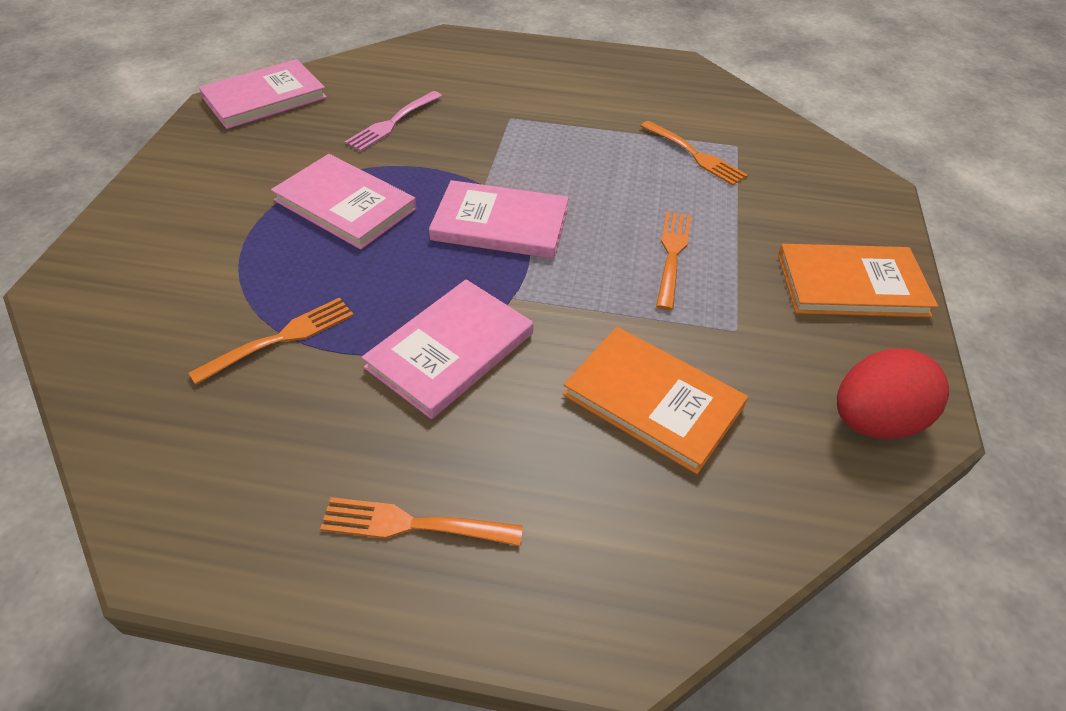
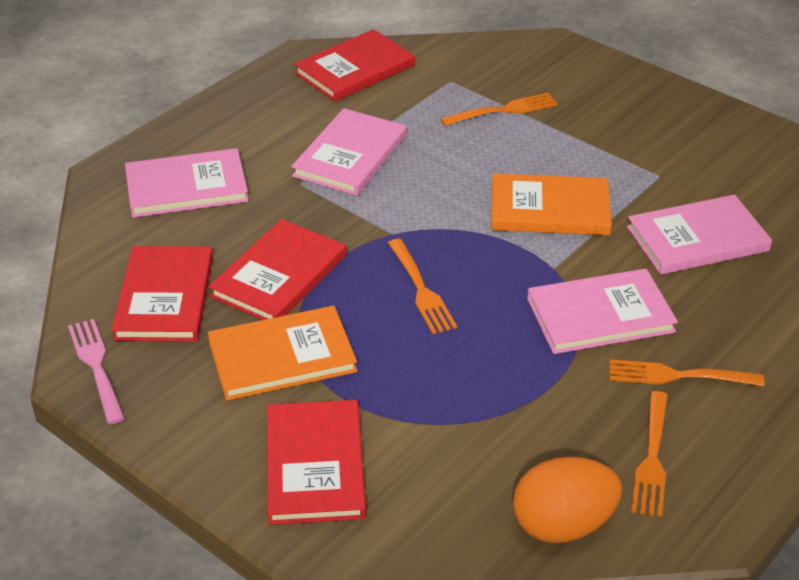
orange egg: 0 -> 1
red book: 0 -> 4
red egg: 1 -> 0

